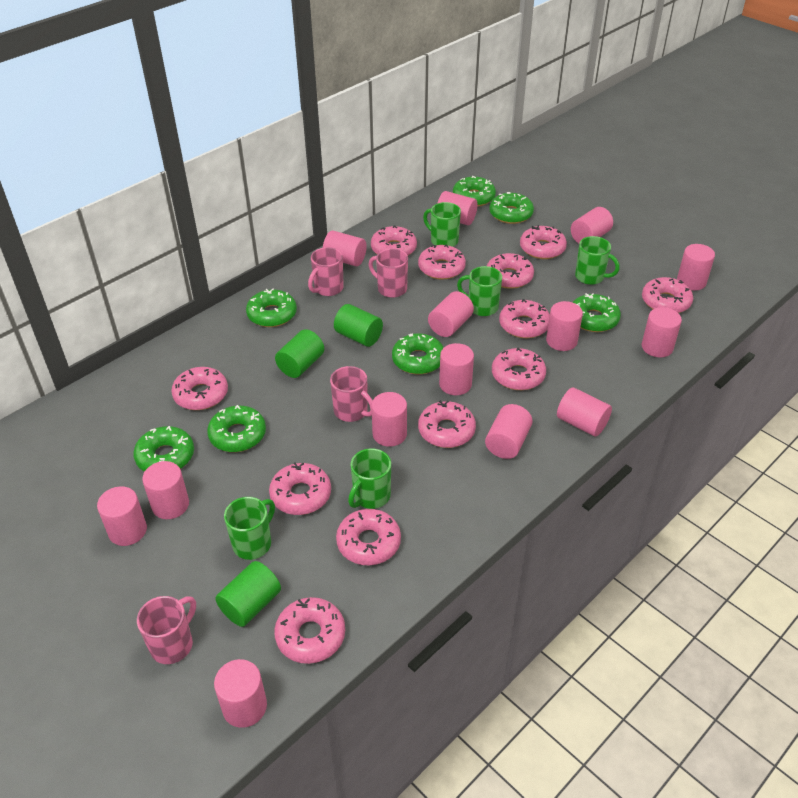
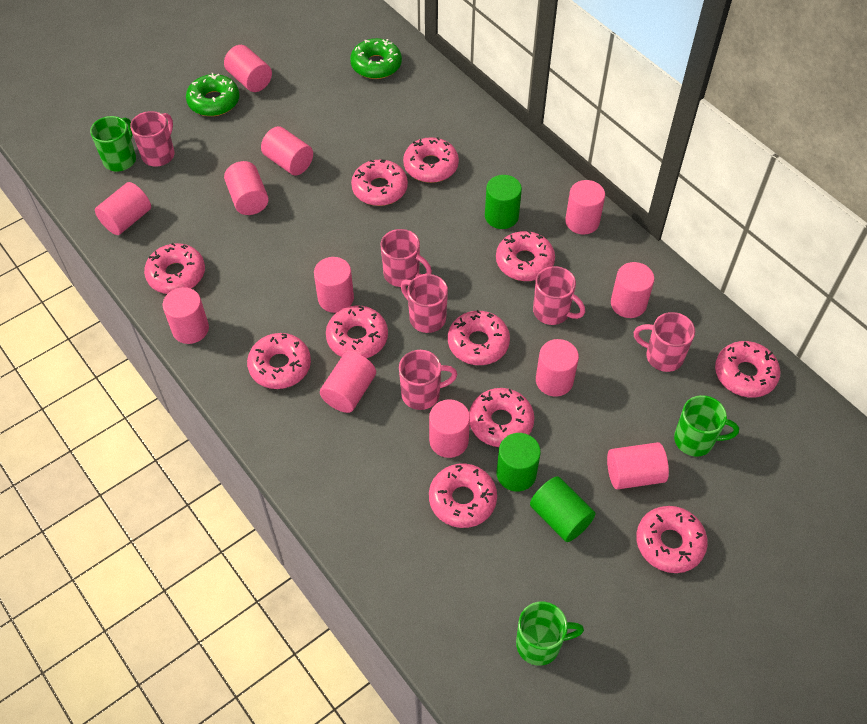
green donut: 7 -> 2
green mug: 5 -> 3
pink cylinder: 14 -> 12
pink donut: 12 -> 11
pink mug: 4 -> 6

